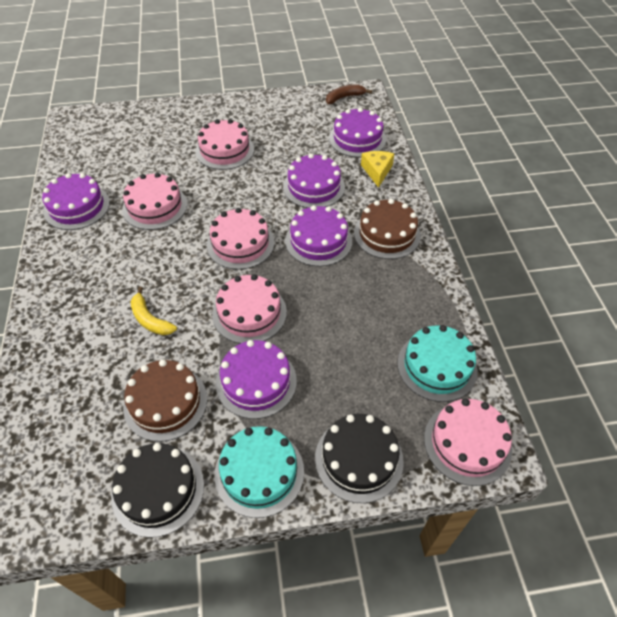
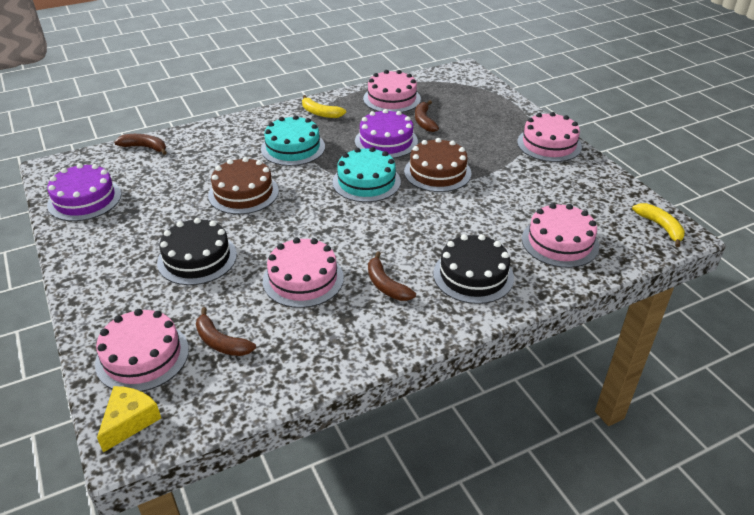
brown banana: 1 -> 4
purple cake: 5 -> 2
yellow banana: 1 -> 2

